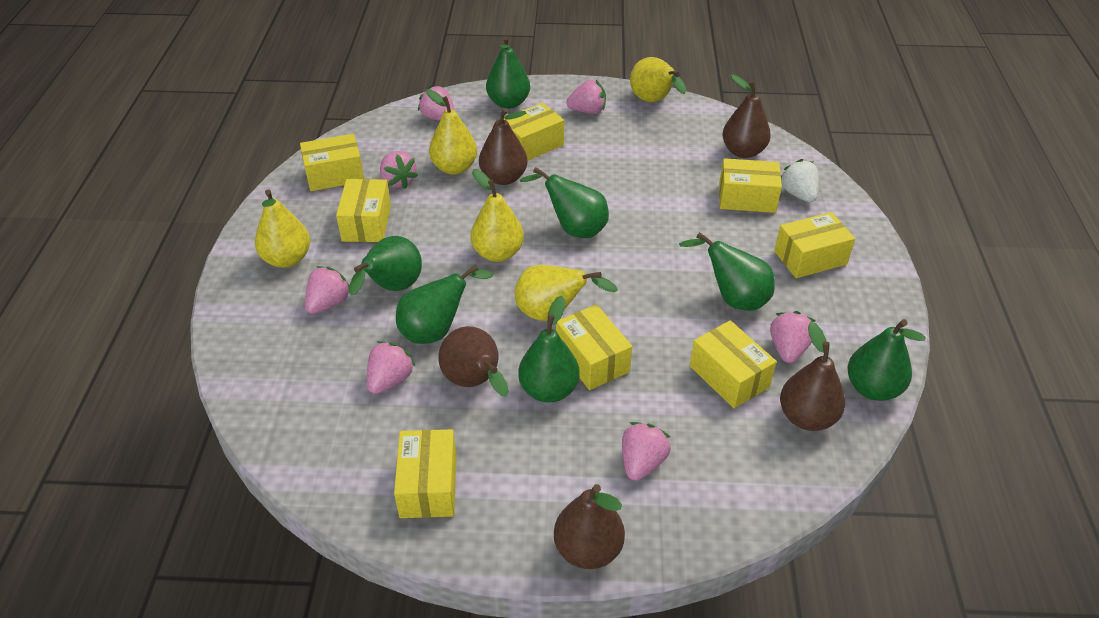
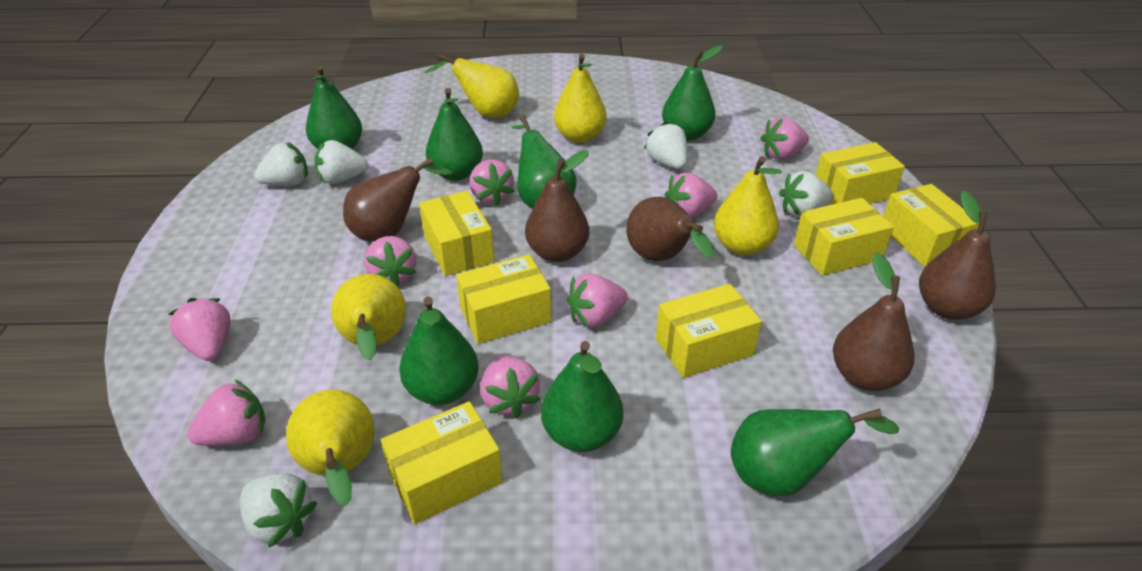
pink strawberry: 7 -> 8
white strawberry: 1 -> 5
yellow box: 8 -> 7

